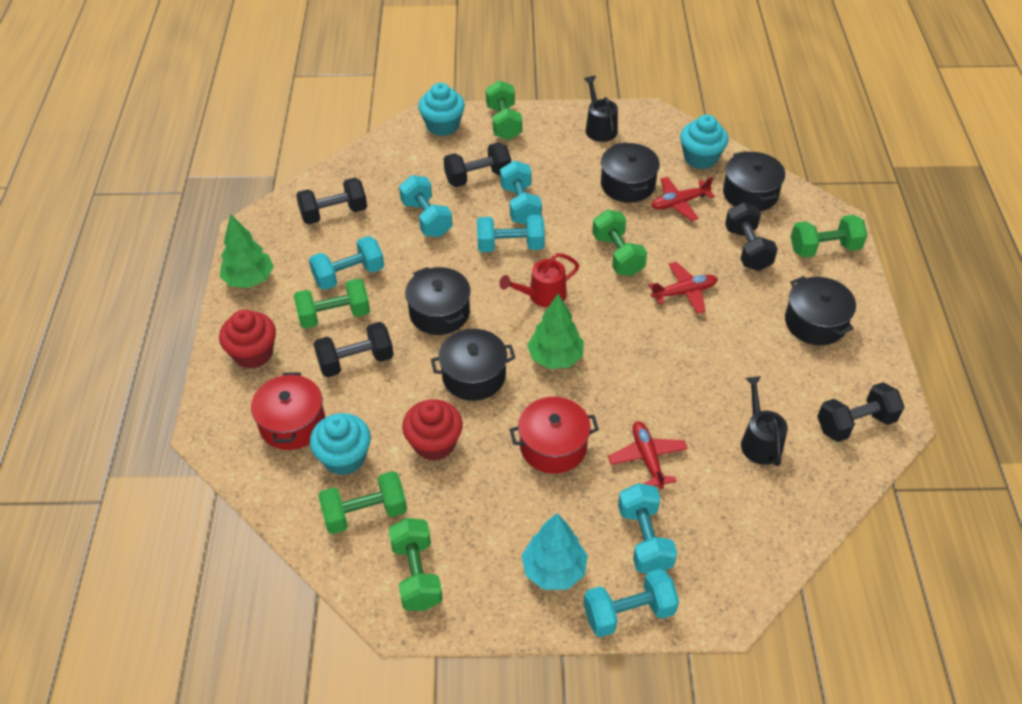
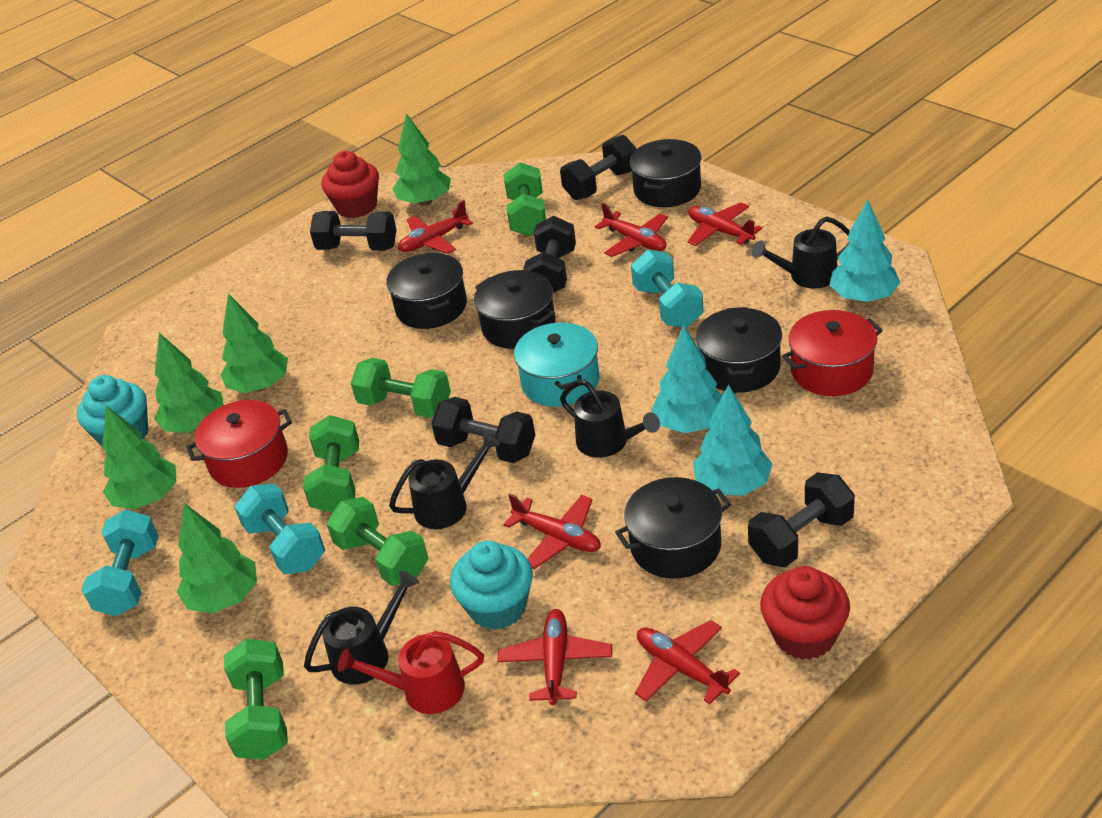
black watering can: 2 -> 4
green dumbbell: 6 -> 5
green tree: 2 -> 5
red plane: 3 -> 6
turquoise cupcake: 3 -> 2
turquoise dumbbell: 6 -> 3
turquoise pot: 0 -> 1
turquoise tree: 1 -> 3

